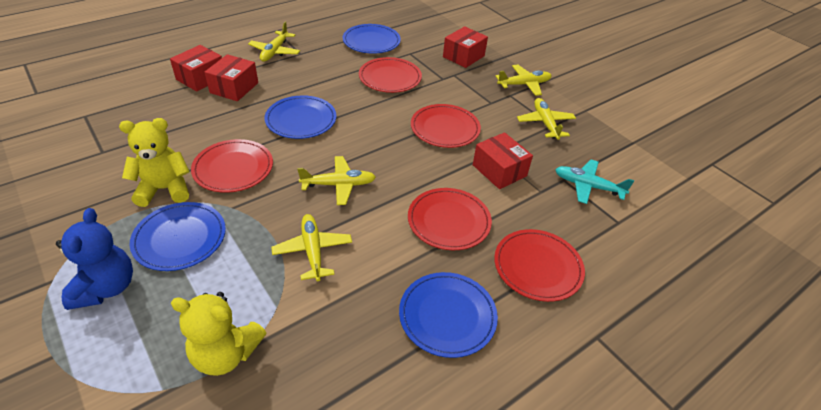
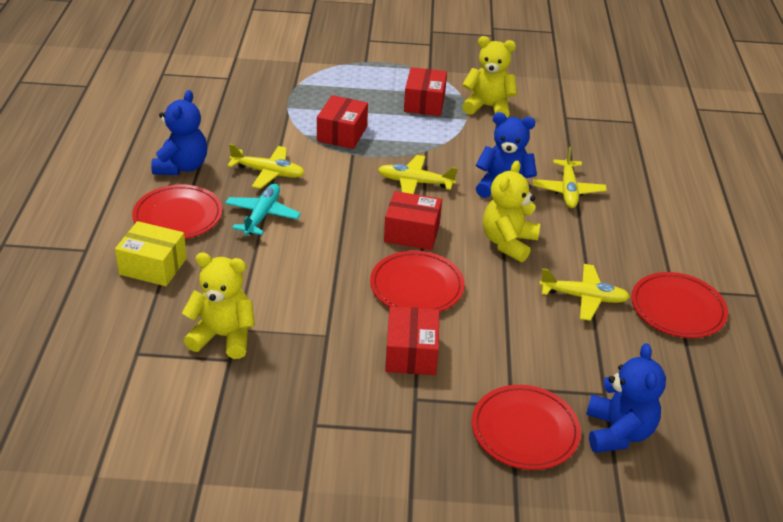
blue plate: 4 -> 0
blue teddy bear: 1 -> 3
red plate: 5 -> 4
yellow box: 0 -> 1
yellow plane: 5 -> 4
yellow teddy bear: 2 -> 3

